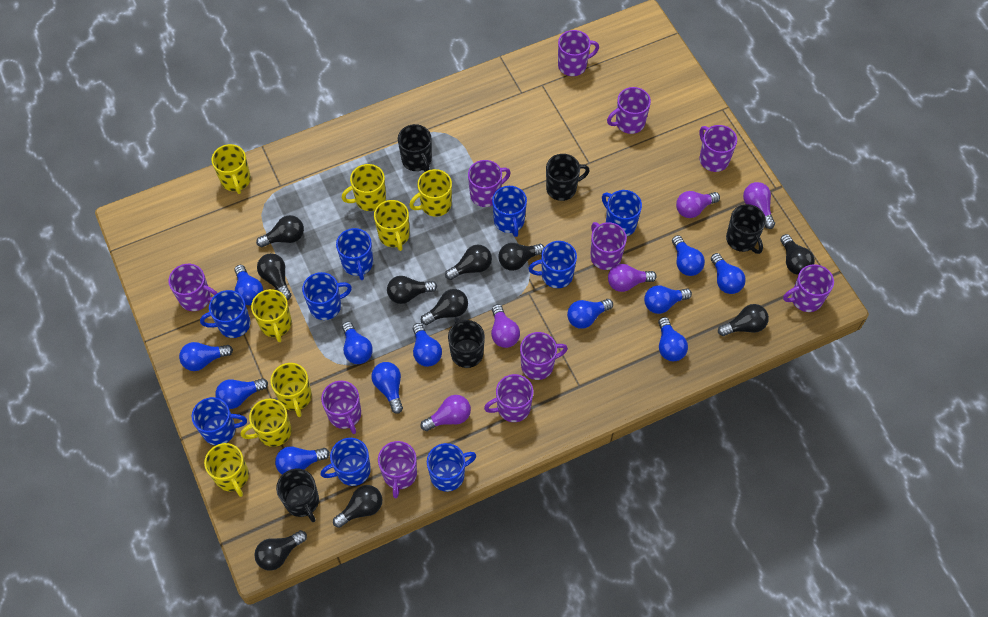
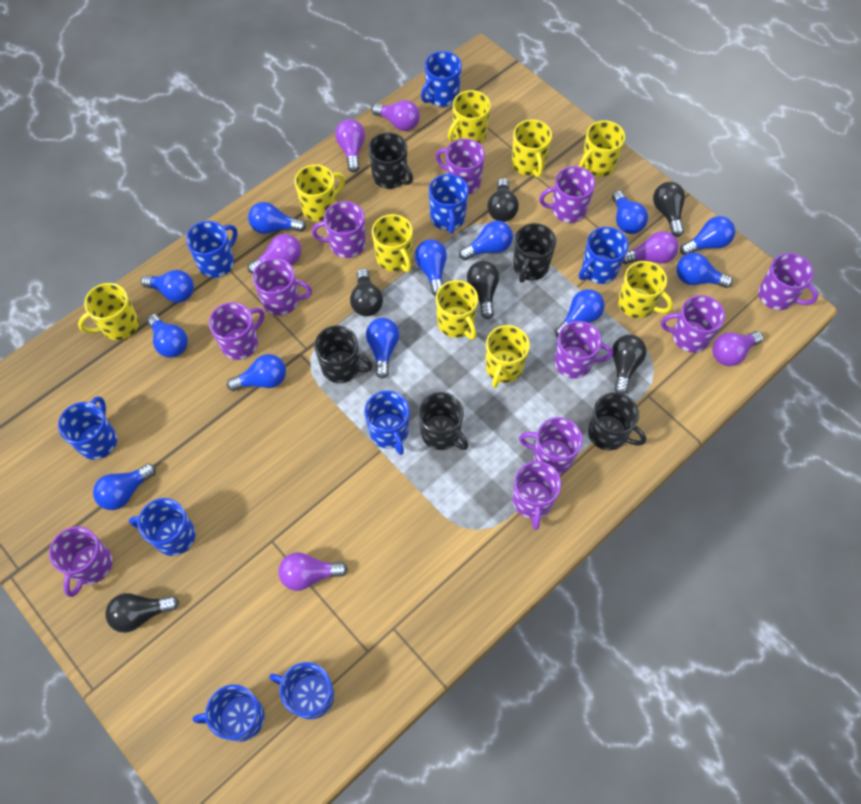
black light bulb: 10 -> 6
purple light bulb: 5 -> 6
yellow mug: 8 -> 9

